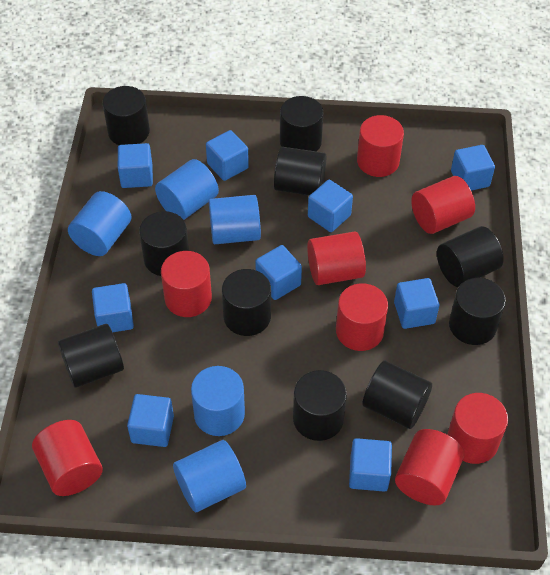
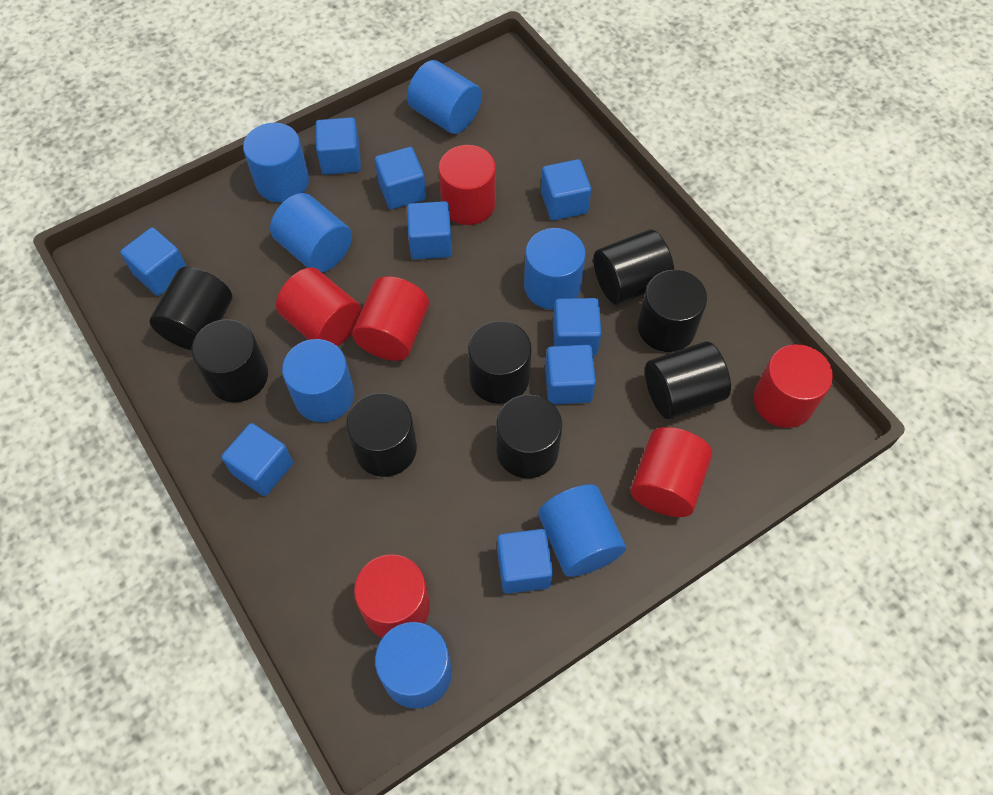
black cylinder: 10 -> 8
blue cylinder: 5 -> 7
red cylinder: 8 -> 6

